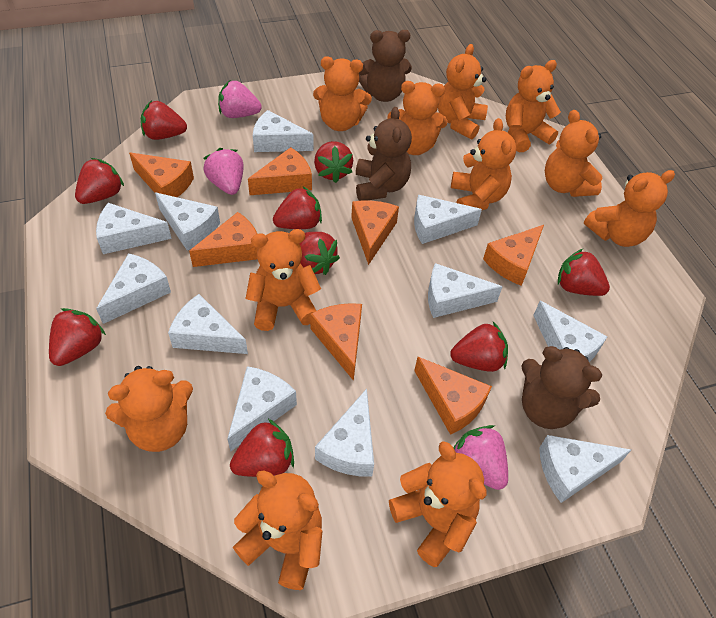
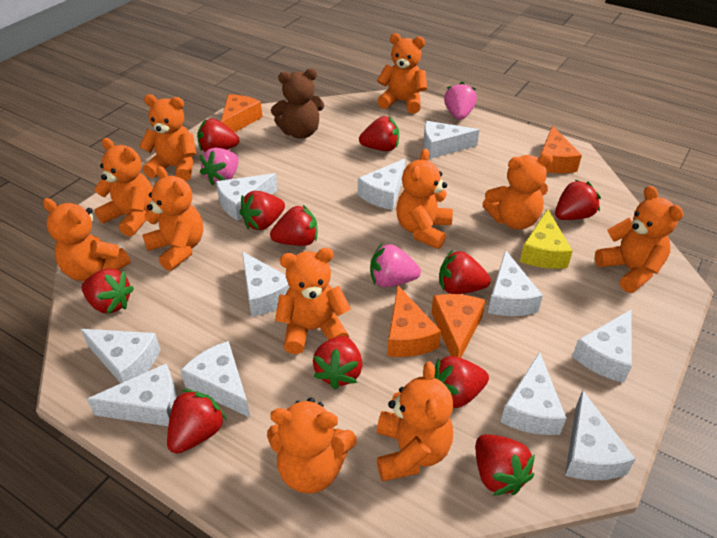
brown teddy bear: 3 -> 1
orange cheese: 7 -> 4
red strawberry: 9 -> 11
yellow cheese: 0 -> 1

